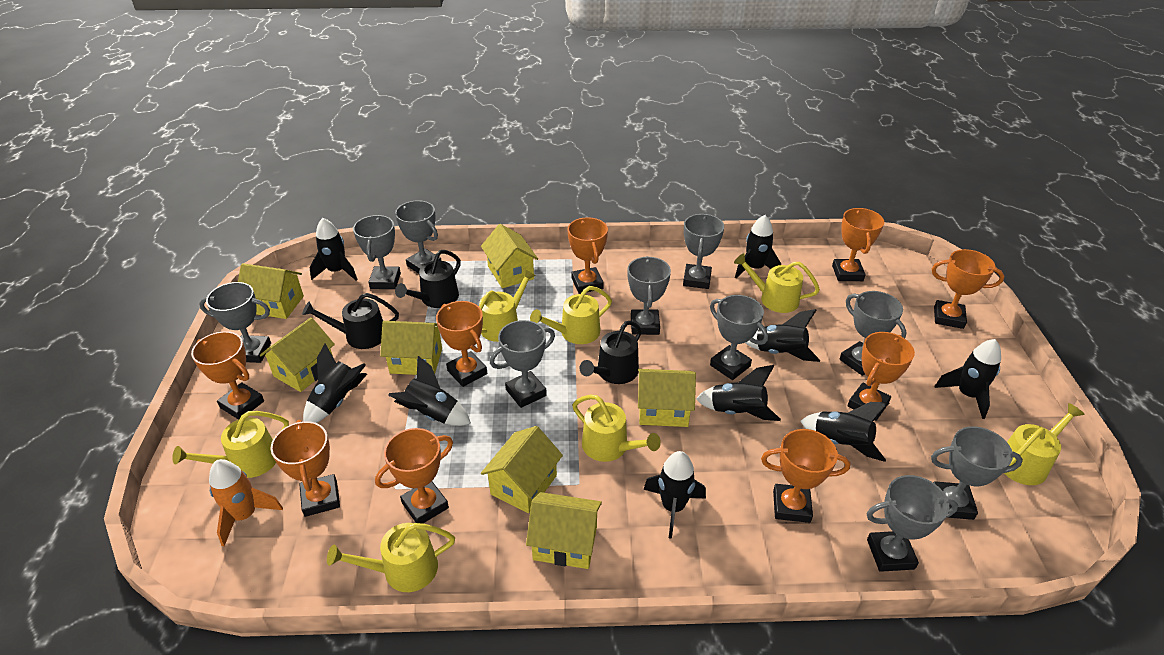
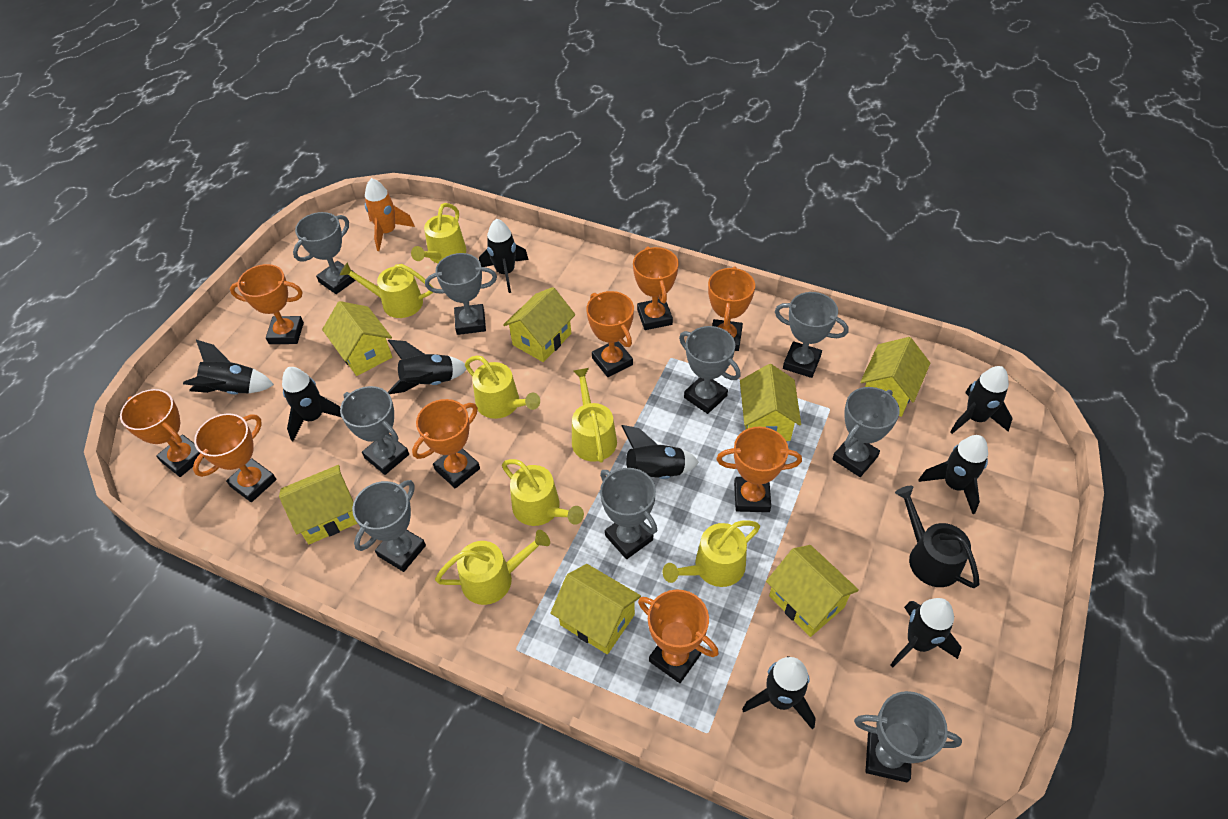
black watering can: 3 -> 1
grey trophy: 10 -> 9

